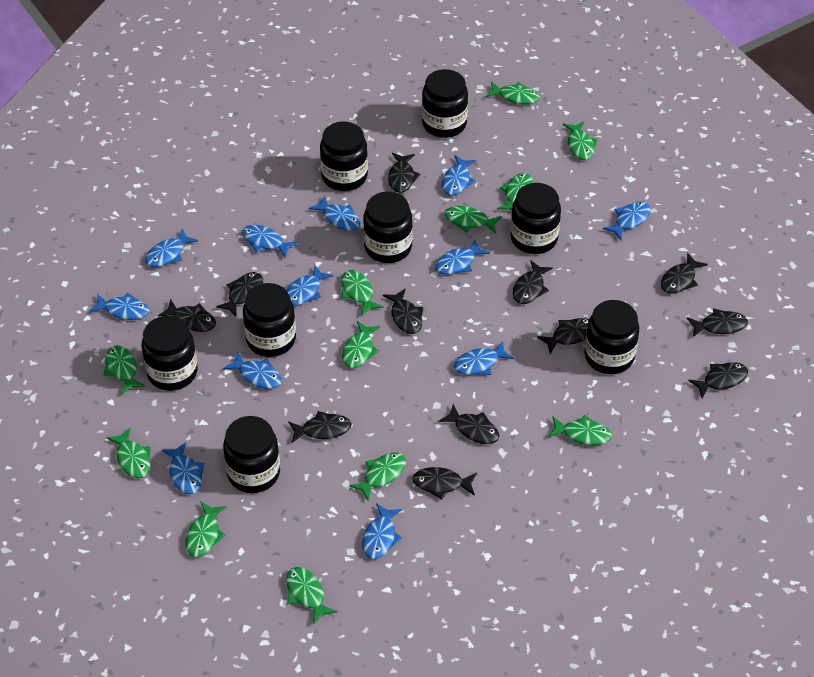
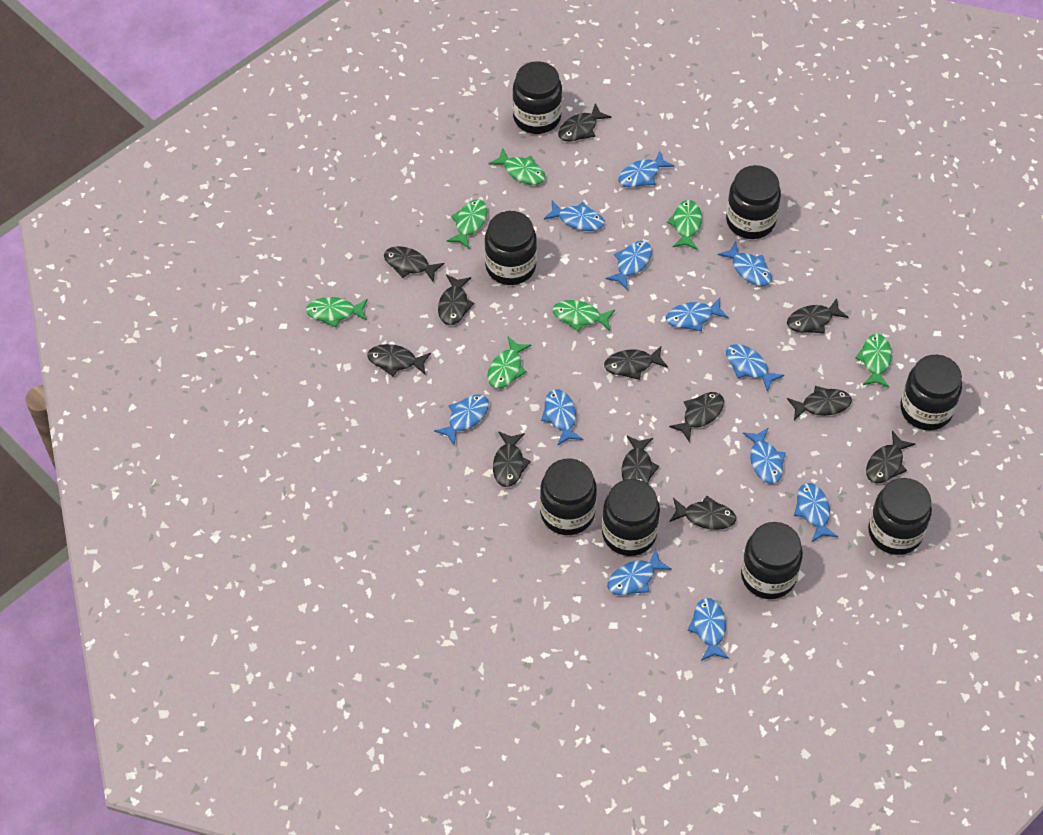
green fish: 12 -> 7

